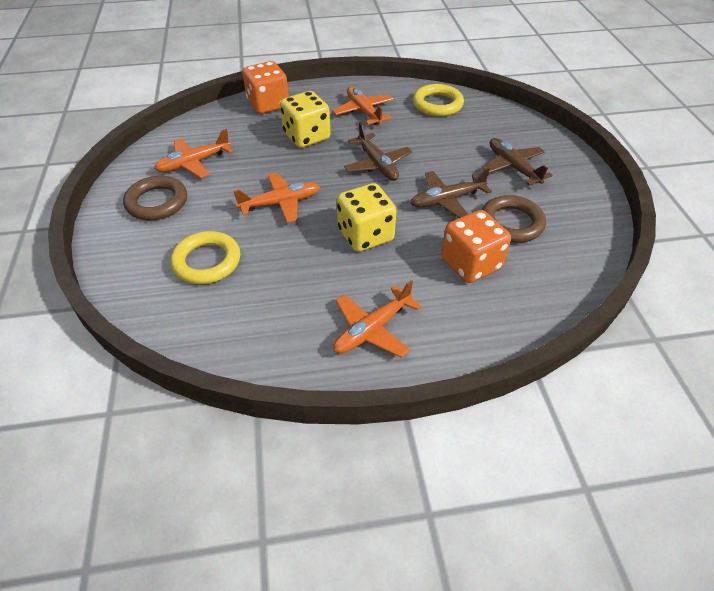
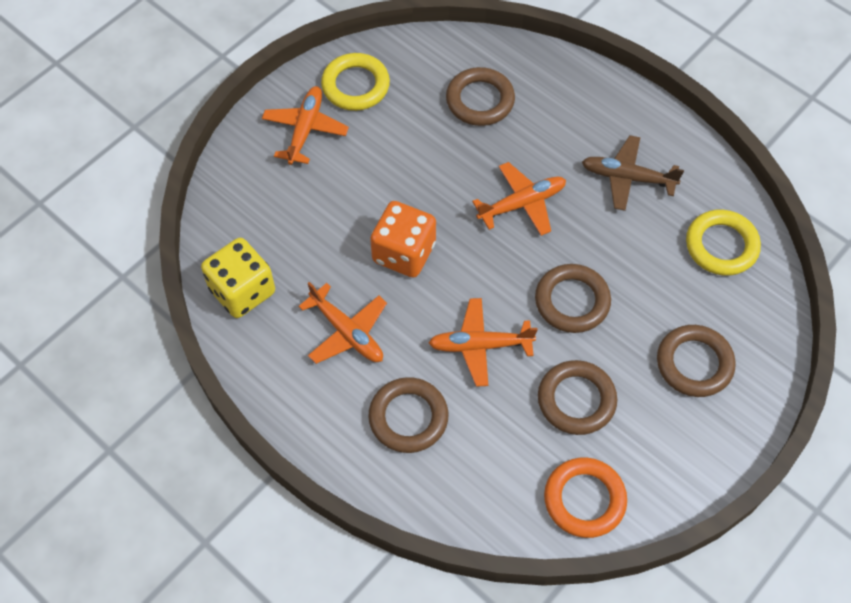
brown plane: 3 -> 1
brown ring: 2 -> 5
orange dice: 2 -> 1
orange ring: 0 -> 1
yellow dice: 2 -> 1

